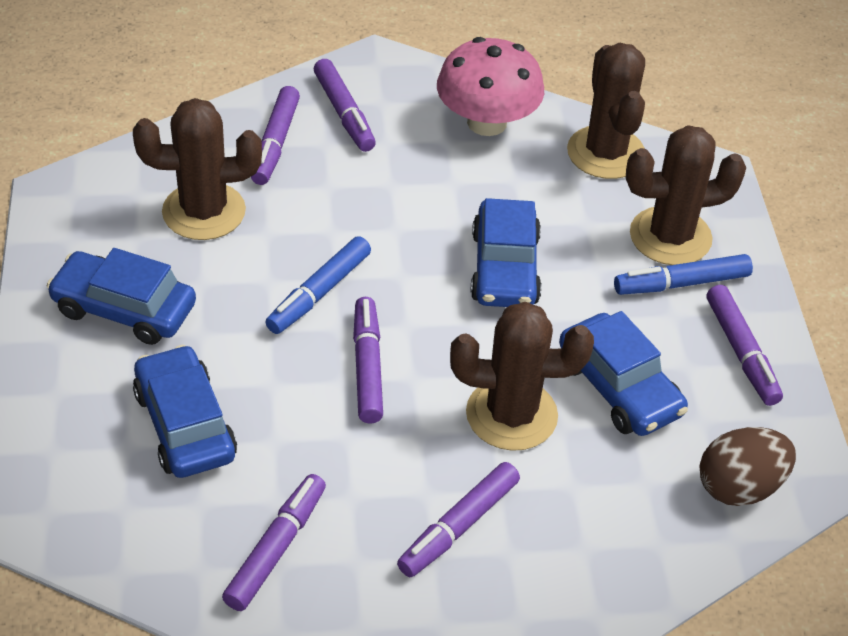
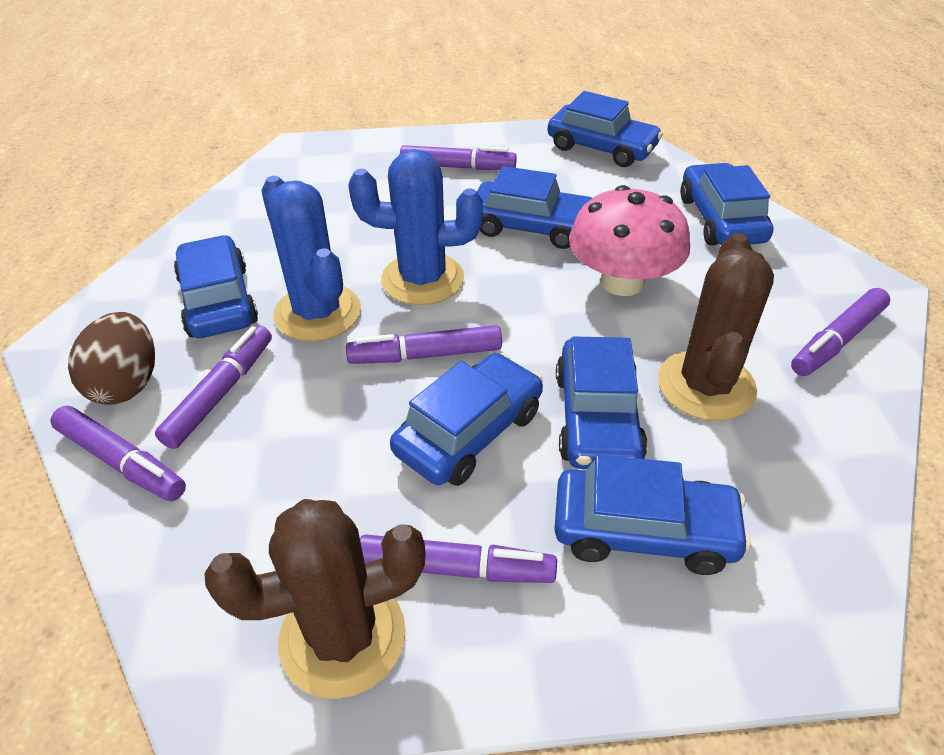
blue cactus: 0 -> 2
blue car: 4 -> 7
blue marker: 2 -> 0
brown cactus: 4 -> 2

